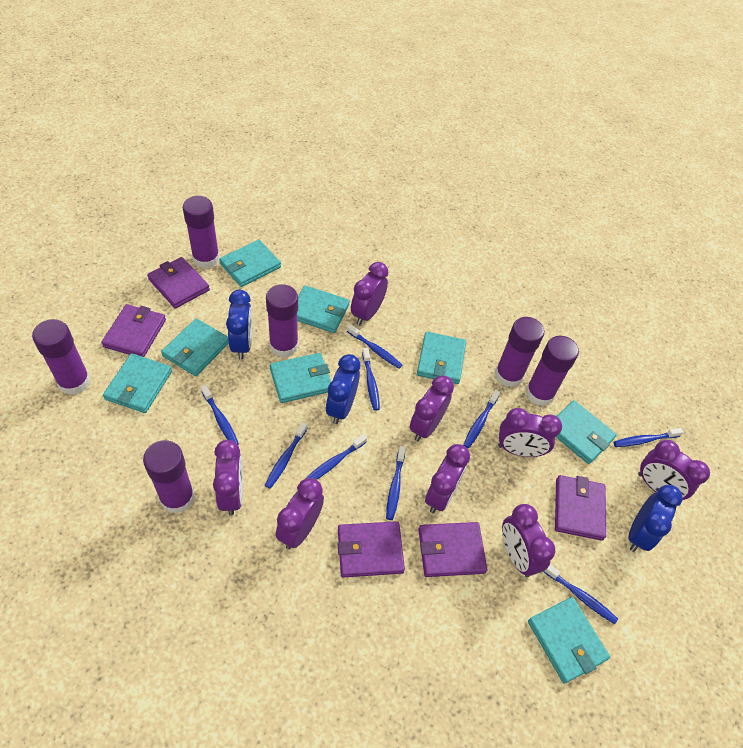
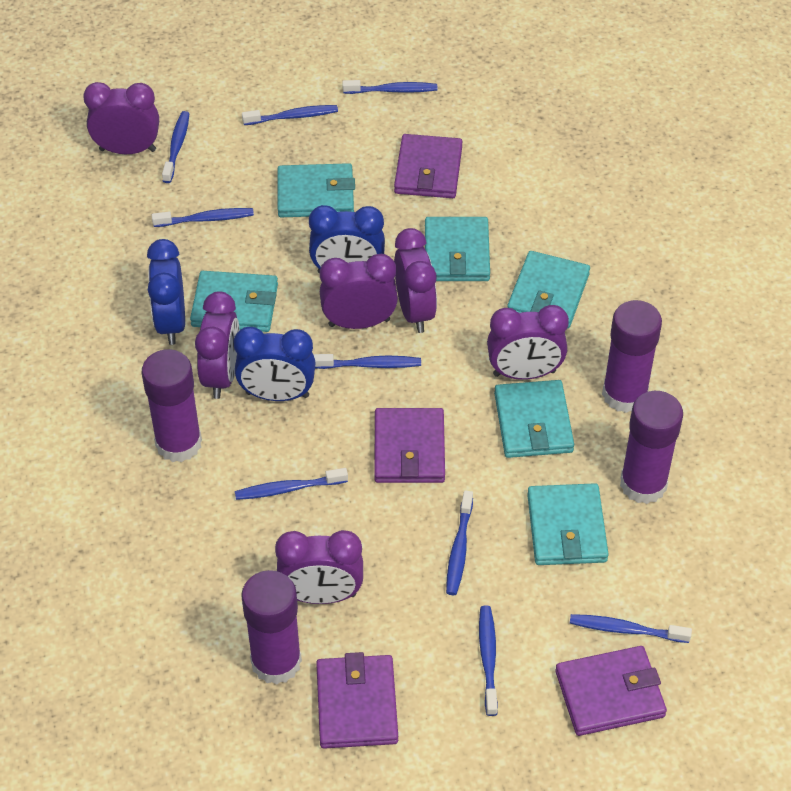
purple clock: 8 -> 6
purple glue stick: 6 -> 4
purple wallet: 5 -> 4
turquoise wallet: 8 -> 6

